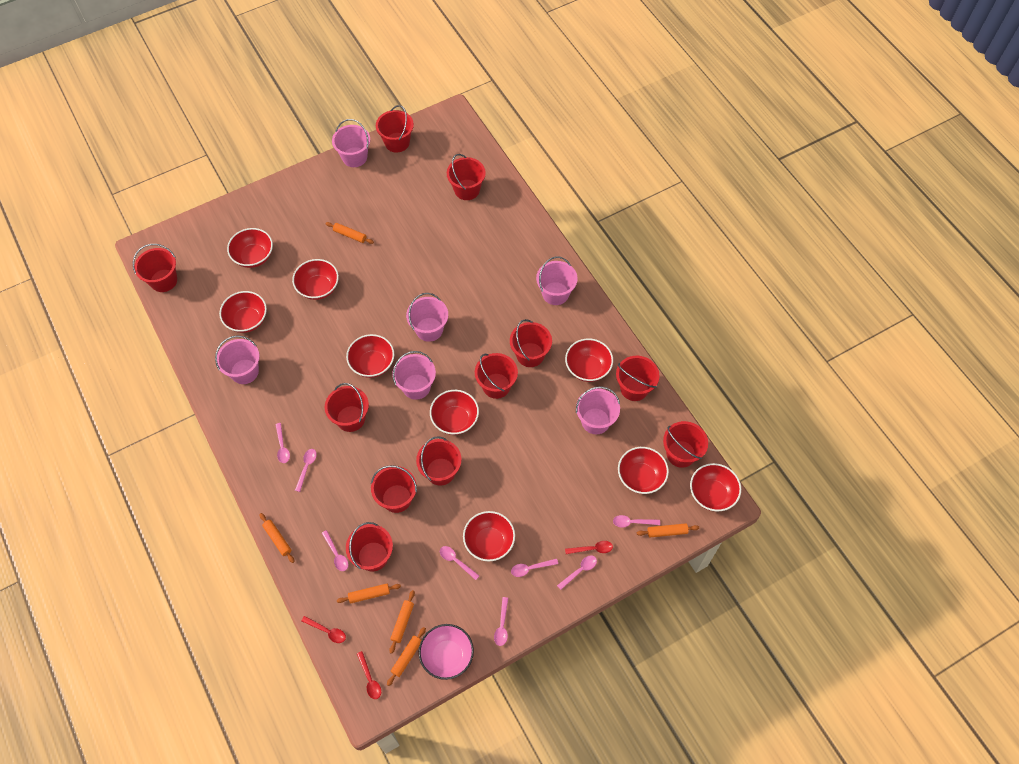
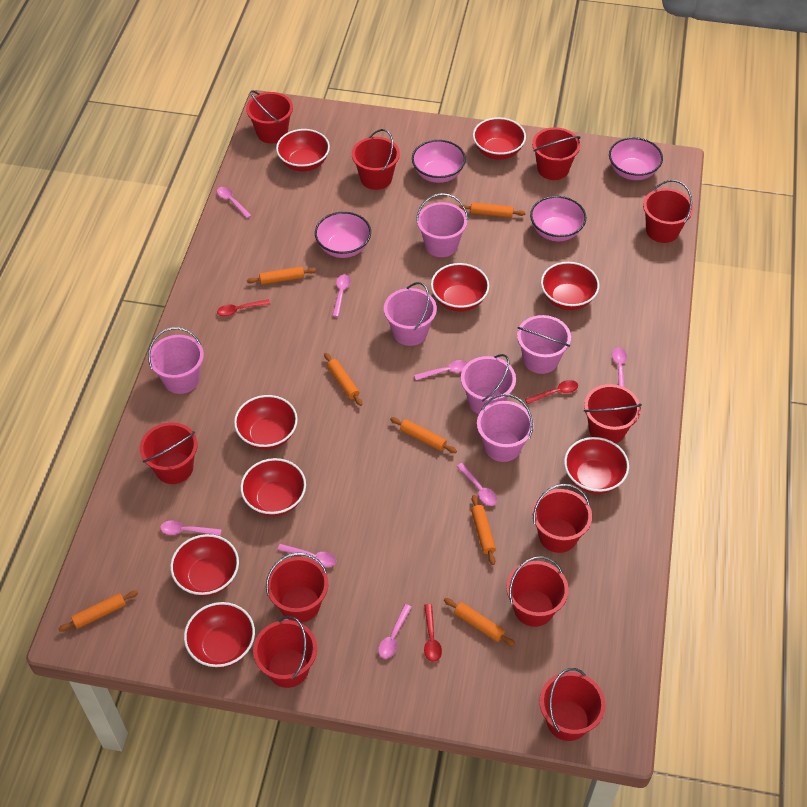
orange rolling pin: 6 -> 7
pink bowl: 1 -> 4

